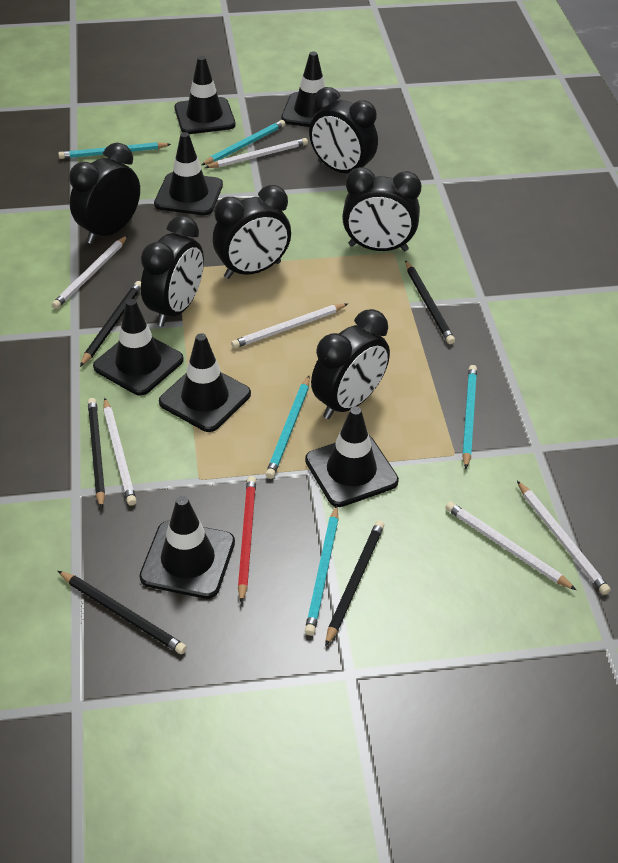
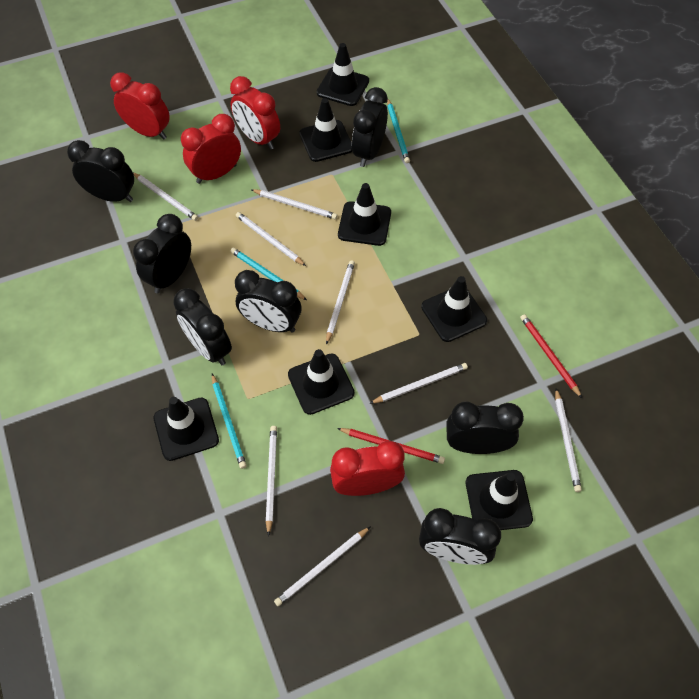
black clock: 6 -> 7
black pencil: 5 -> 0
red clock: 0 -> 4
red pencil: 1 -> 2
turquoise pencil: 5 -> 3
white pencil: 6 -> 8

